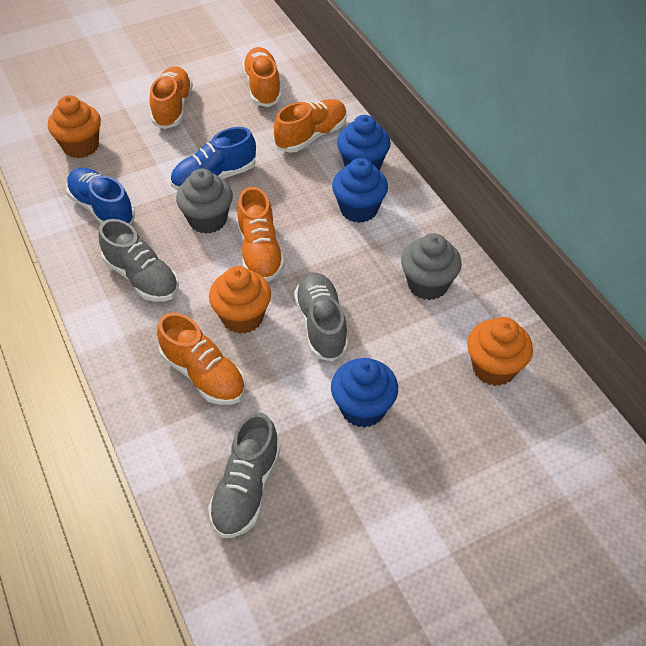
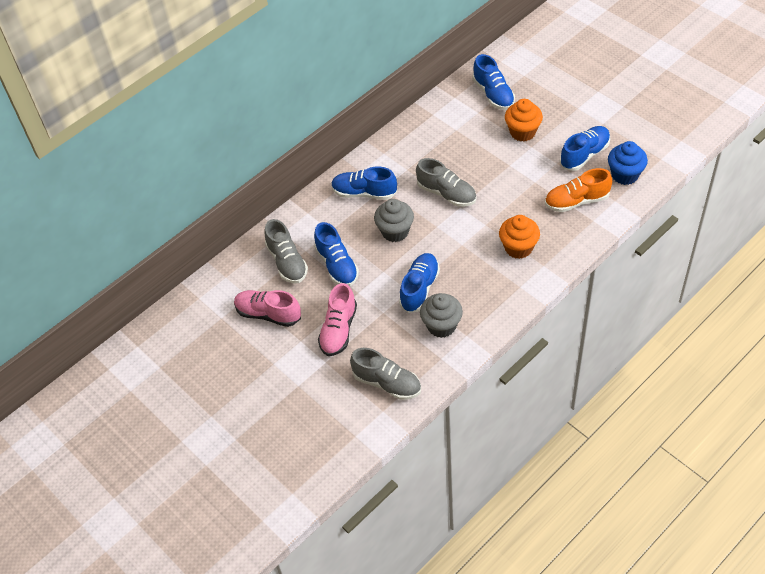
blue cupcake: 3 -> 1
blue shoe: 2 -> 5
orange cupcake: 3 -> 2
orange shoe: 5 -> 1
pink shoe: 0 -> 2

